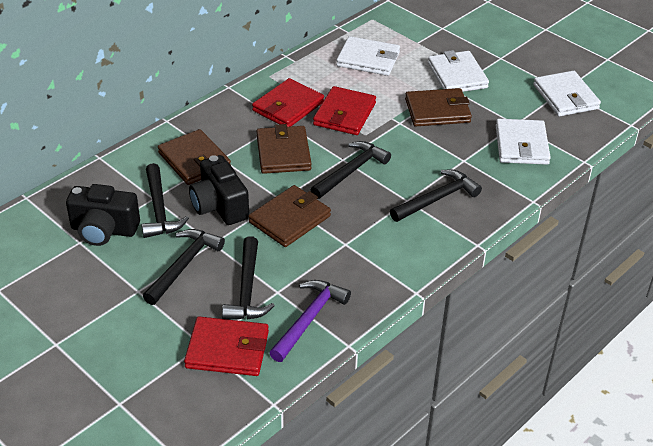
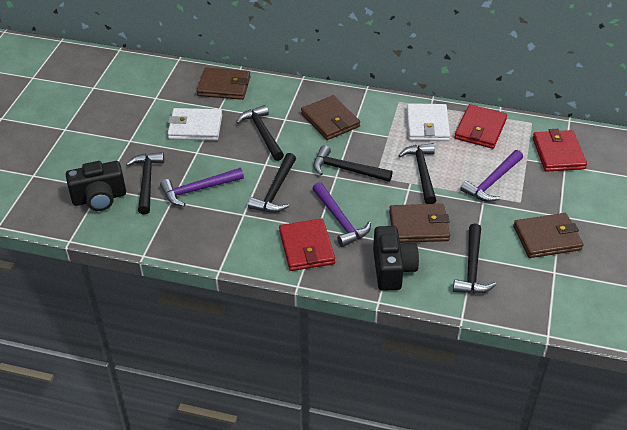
black hammer: 5 -> 6
purple hammer: 1 -> 3
white wallet: 4 -> 2

